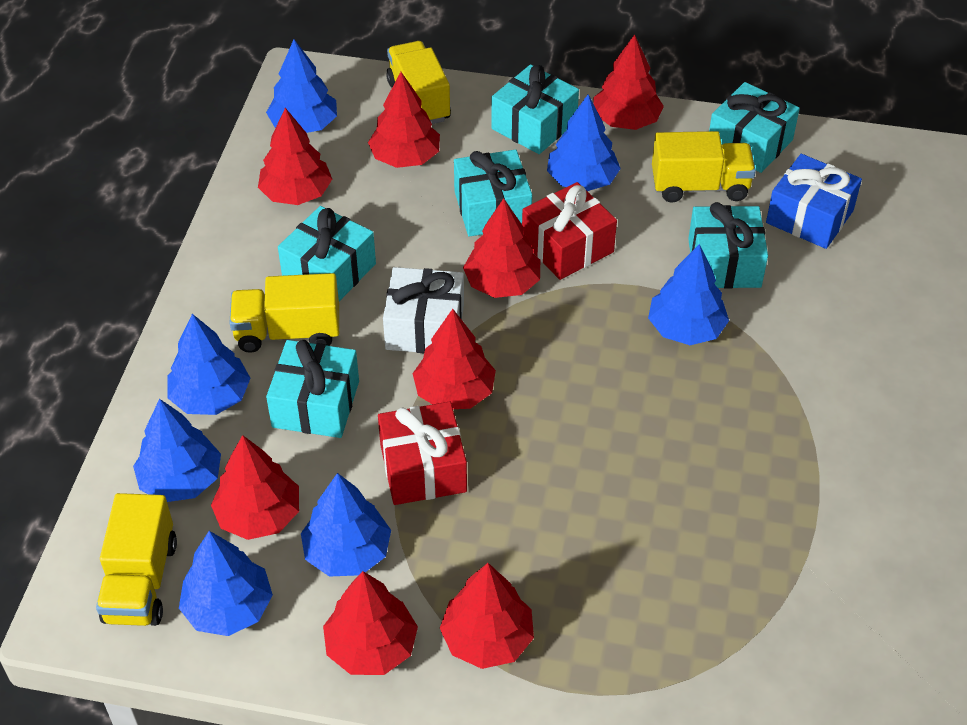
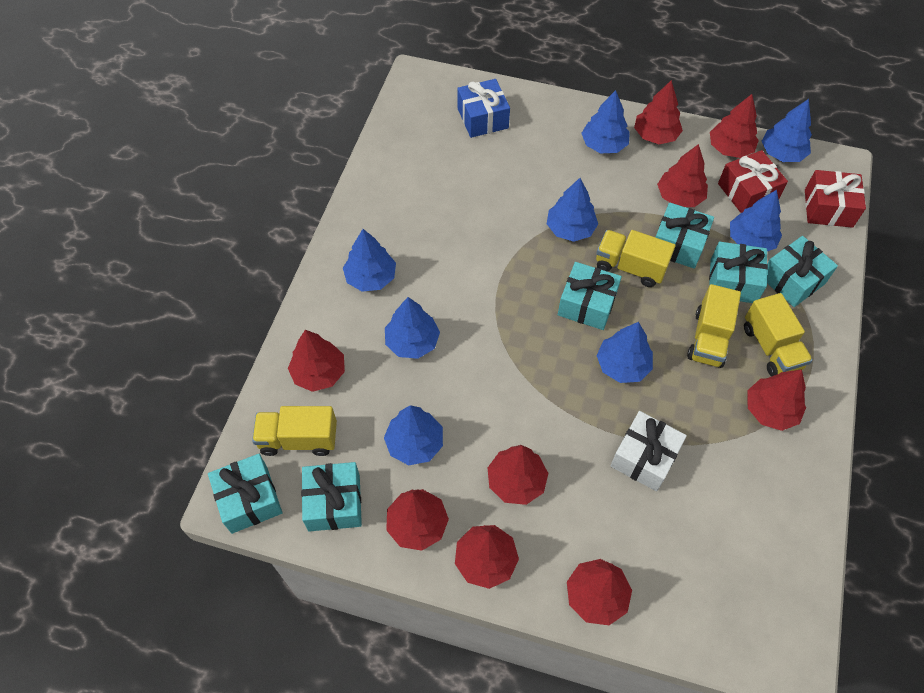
blue tree: 7 -> 8
red tree: 8 -> 9

